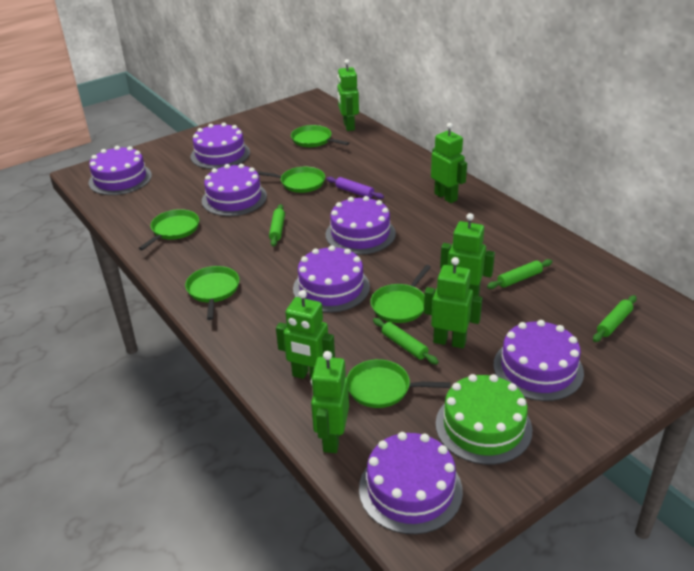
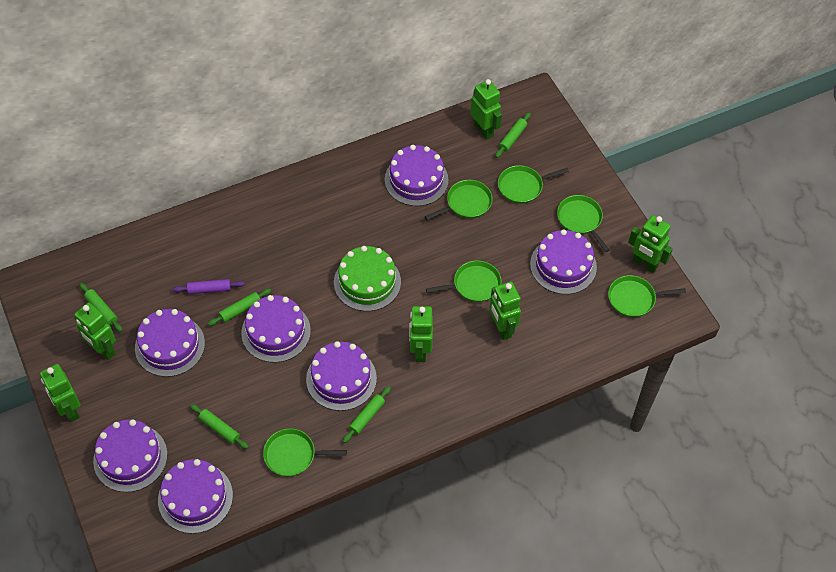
green rolling pin: 4 -> 5

